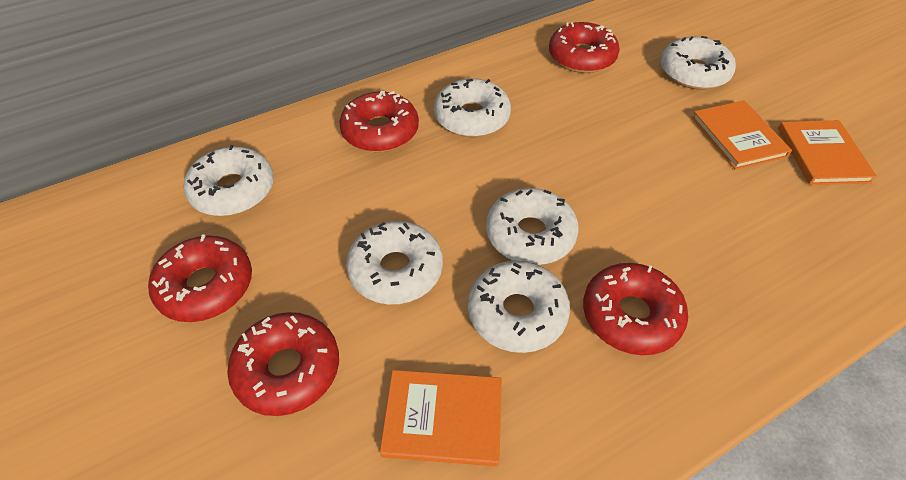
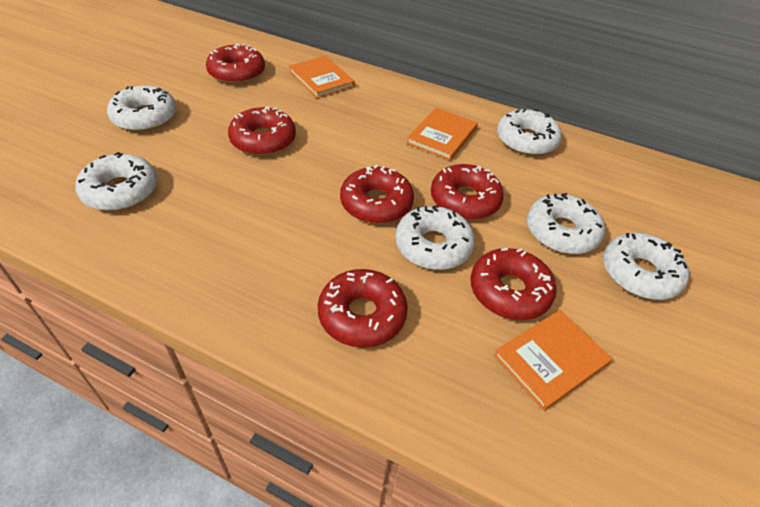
red donut: 5 -> 6

